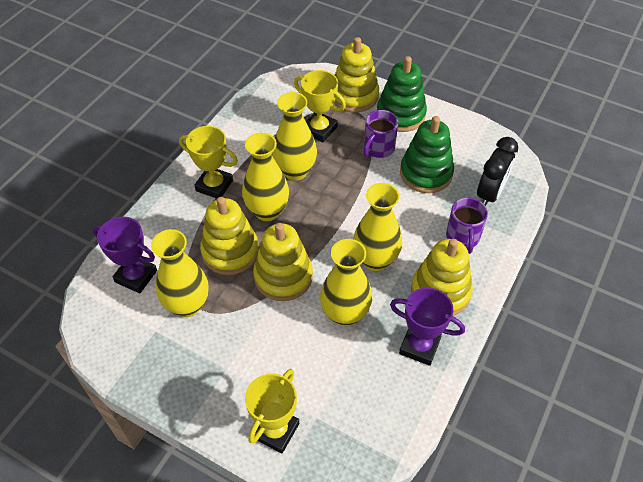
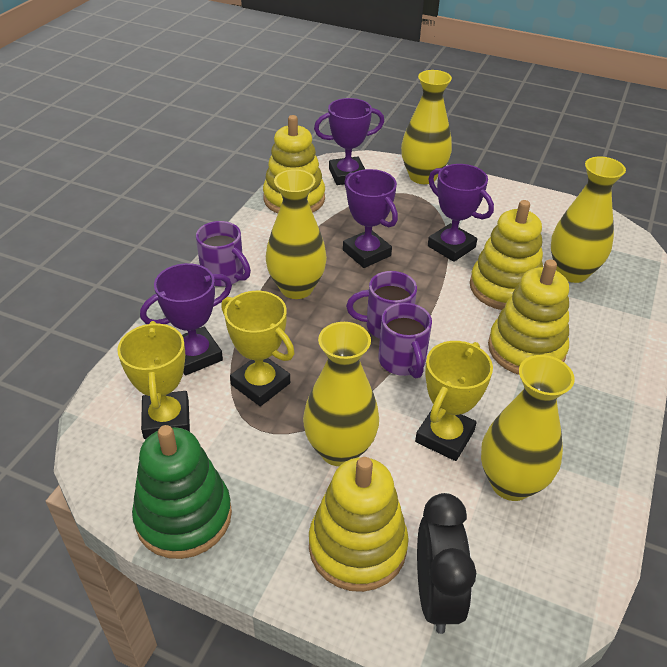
green stacking toy: 2 -> 1
purple mug: 2 -> 3
purple trophy: 2 -> 4

